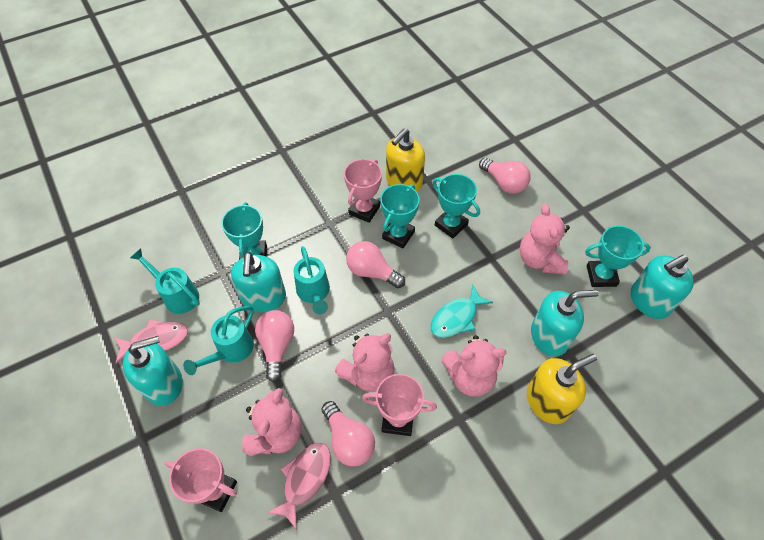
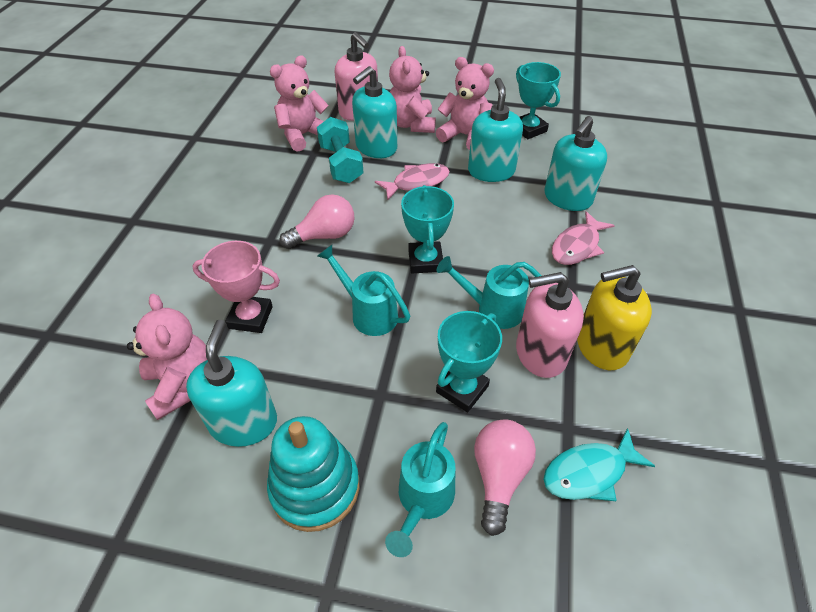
pink light bulb: 4 -> 2
pink soap dispenser: 0 -> 2
pink trophy: 3 -> 1
turquoise dumbbell: 0 -> 1
turquoise stacking toy: 0 -> 1
turquoise trophy: 4 -> 3
yellow soap dispenser: 2 -> 1

